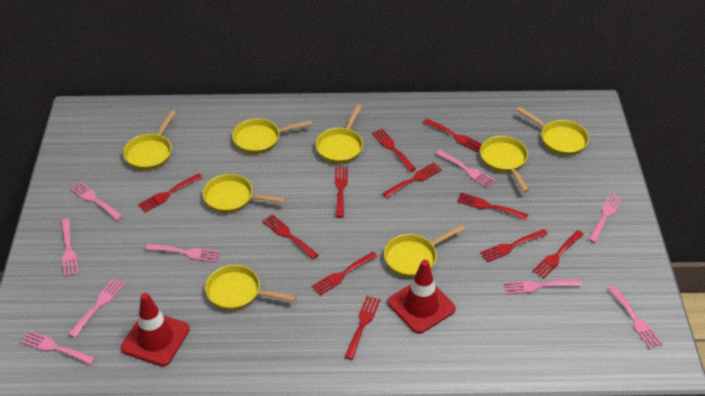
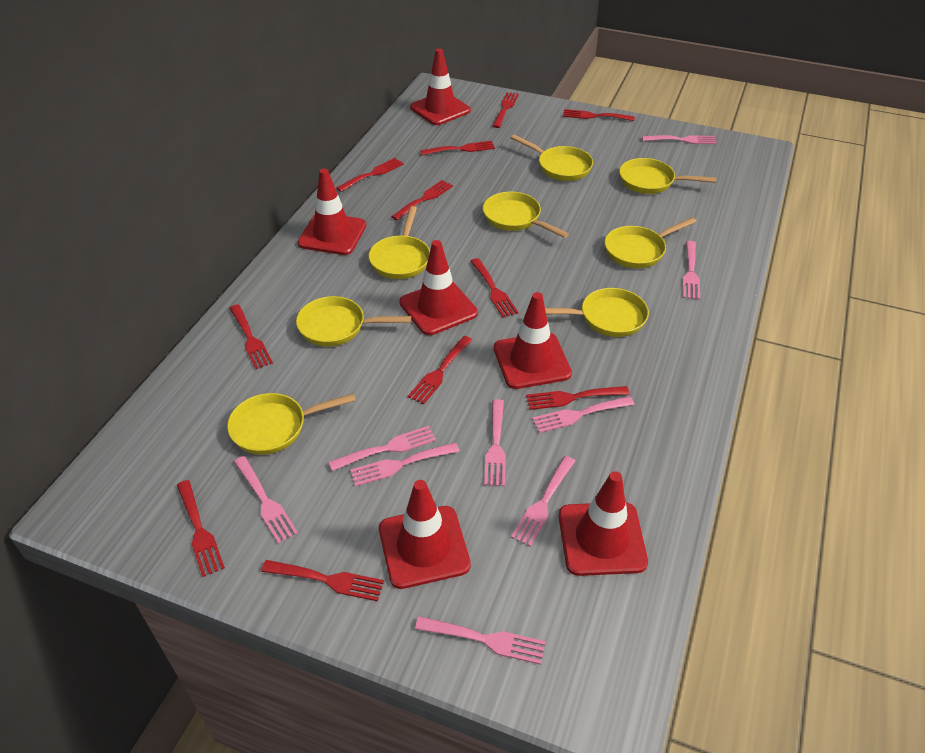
red traffic cone: 2 -> 6

